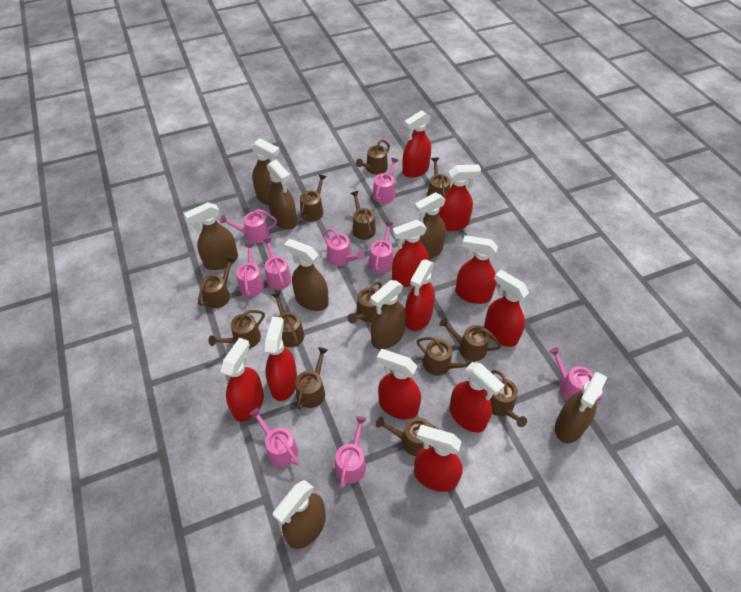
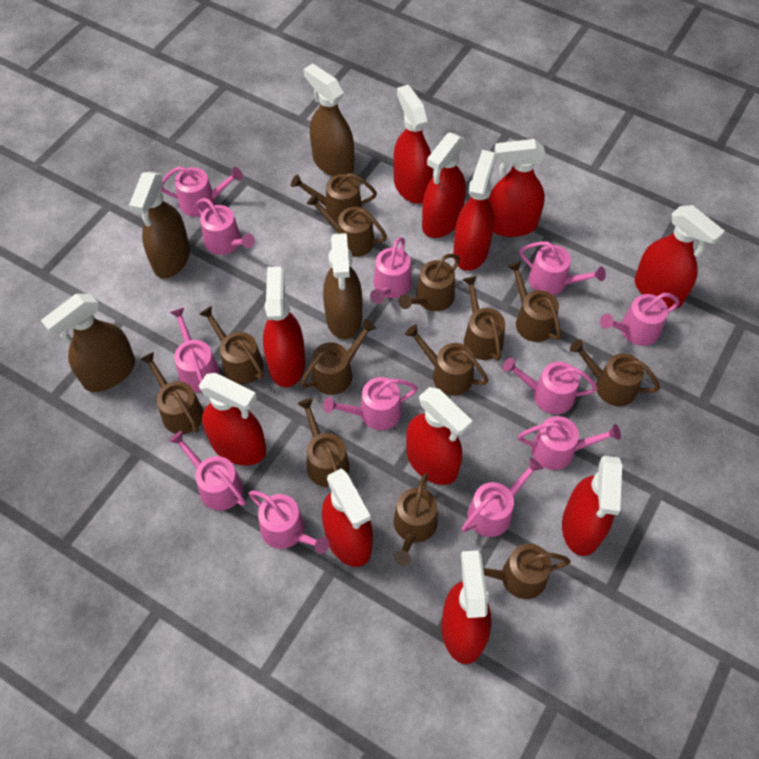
brown spray bottle: 8 -> 4
pink watering can: 9 -> 12

